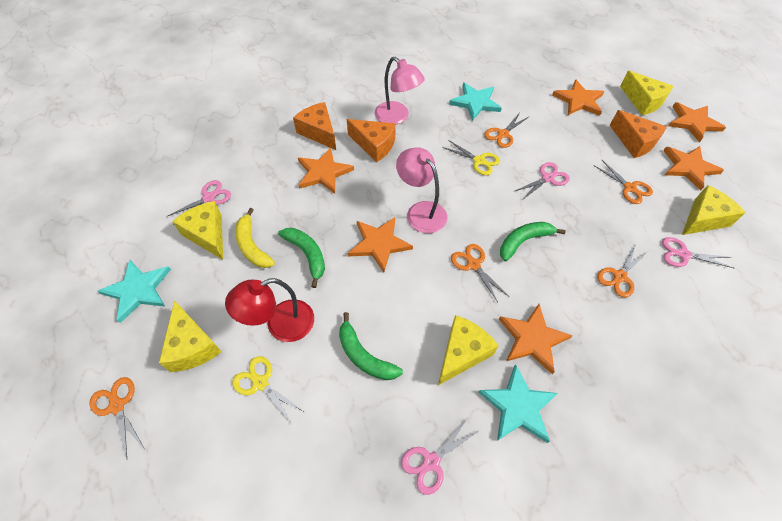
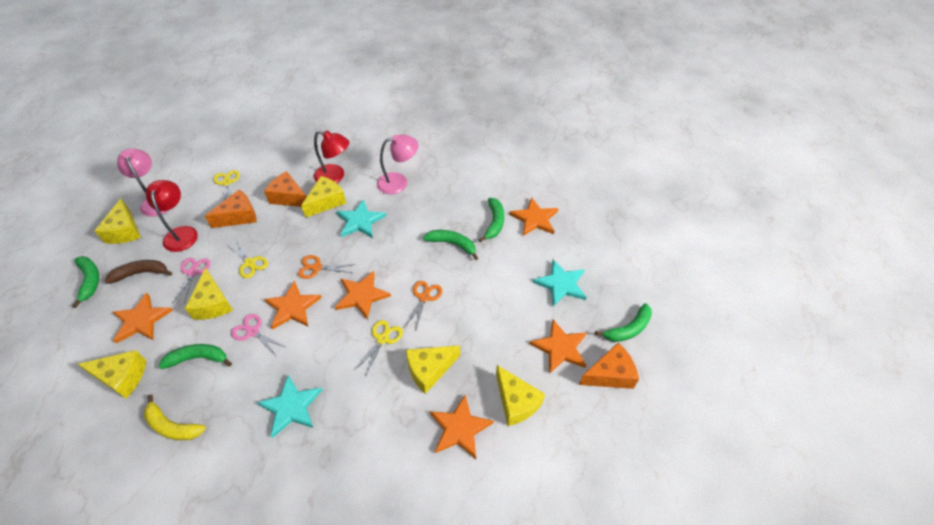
brown banana: 0 -> 1
green banana: 3 -> 5
orange scissors: 5 -> 2
pink scissors: 4 -> 2
red lamp: 1 -> 2
yellow cheese: 5 -> 6
yellow scissors: 2 -> 3

